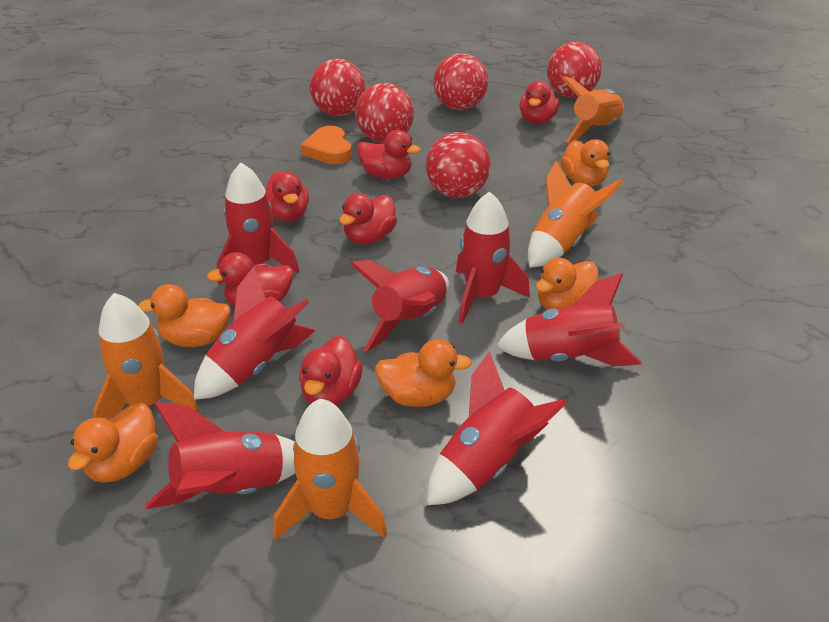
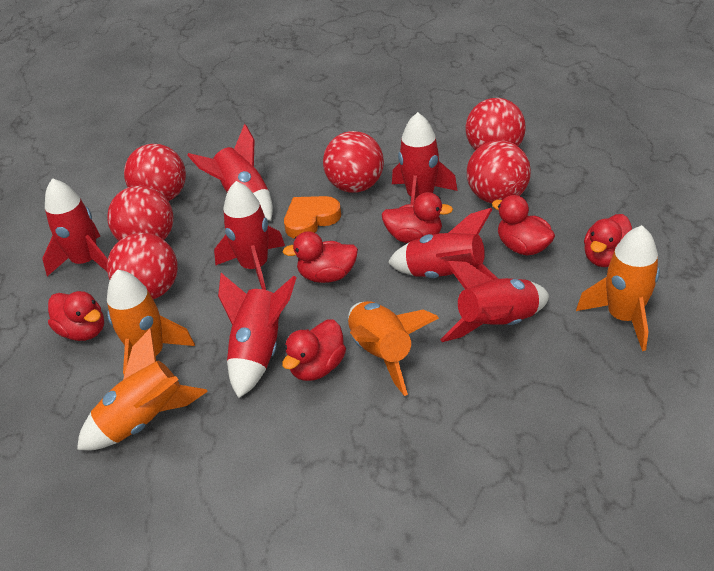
orange duck: 5 -> 0
red ball: 5 -> 6

